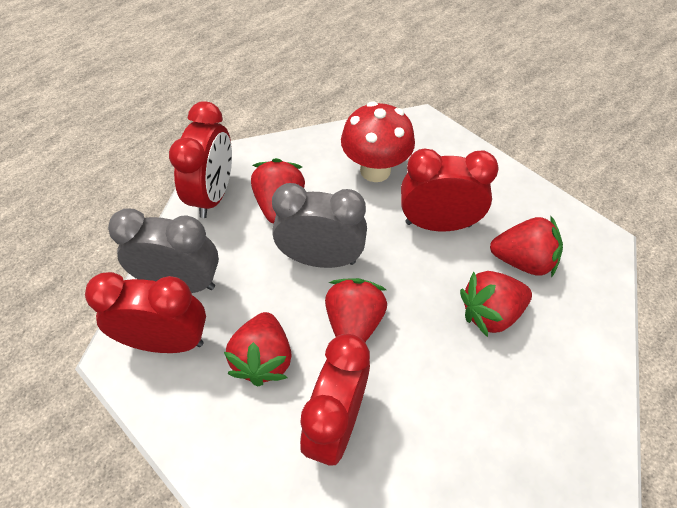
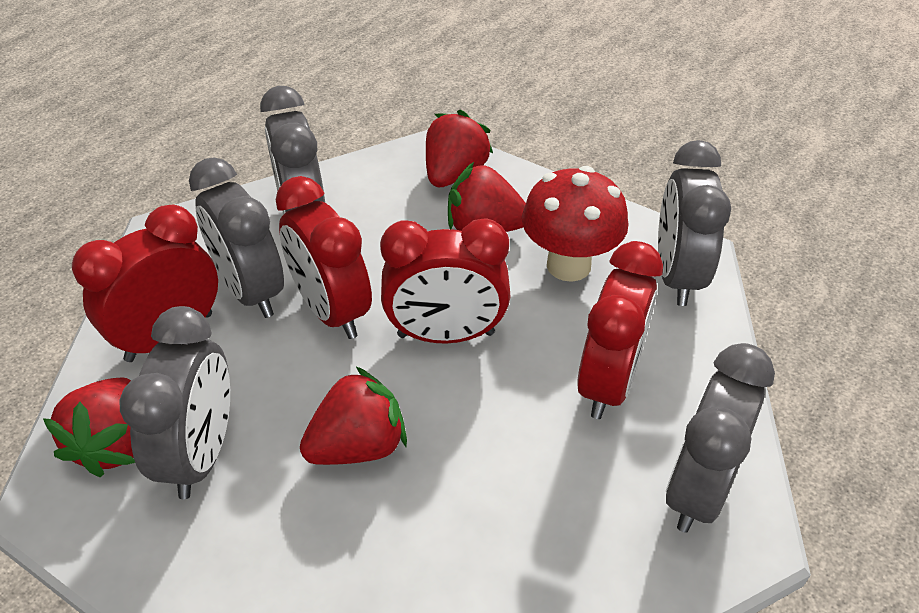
grey clock: 2 -> 5
red strawberry: 5 -> 4

